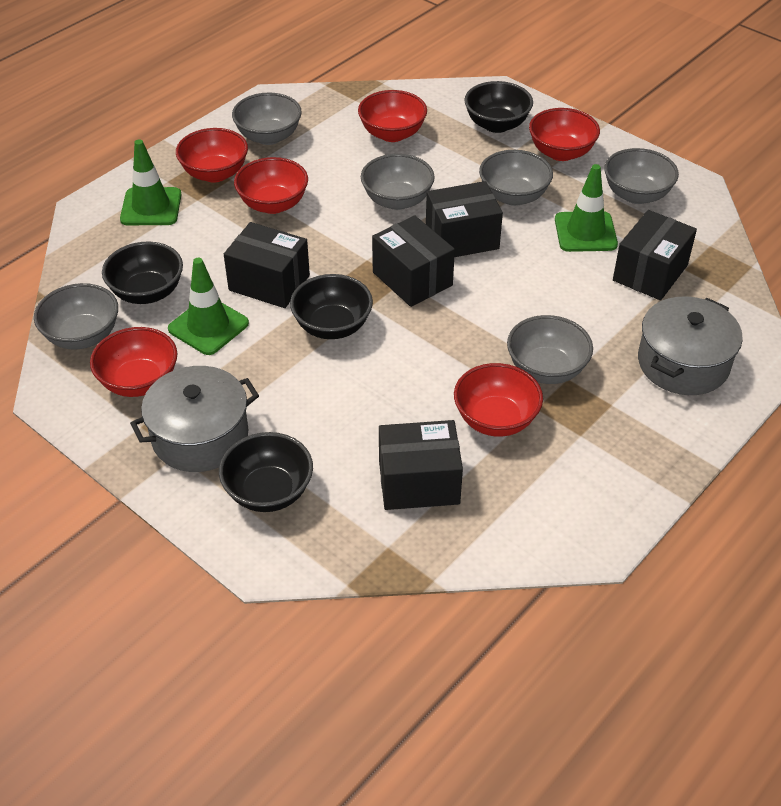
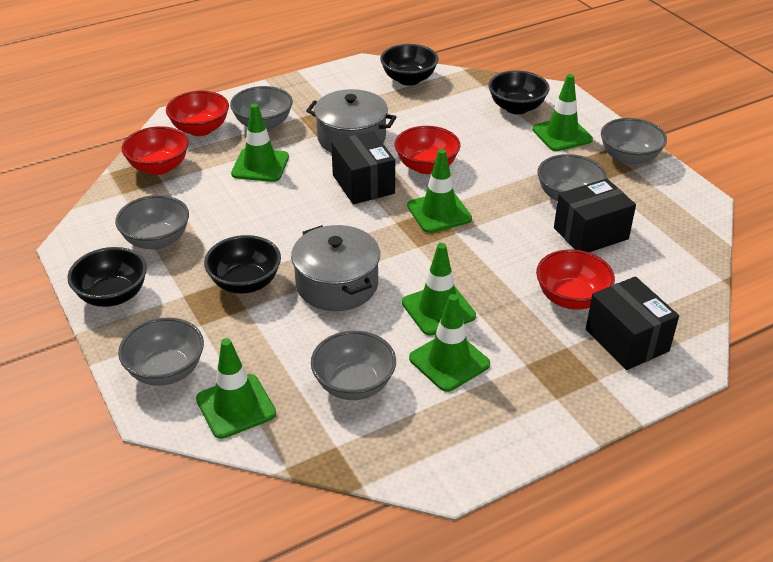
black box: 5 -> 3
green traffic cone: 3 -> 6
red bowl: 6 -> 4

